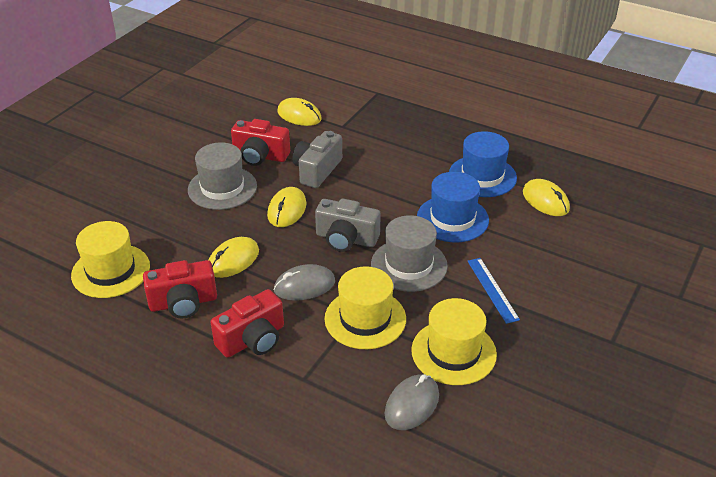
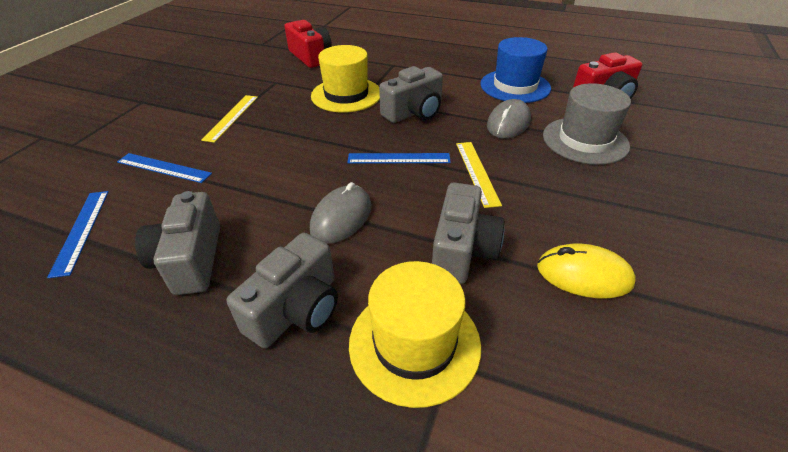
blue hat: 2 -> 1
blue ruler: 1 -> 3
grey camera: 2 -> 4
grey hat: 2 -> 1
red camera: 3 -> 2
yellow hat: 3 -> 2
yellow mouse: 4 -> 1
yellow ruler: 0 -> 2

